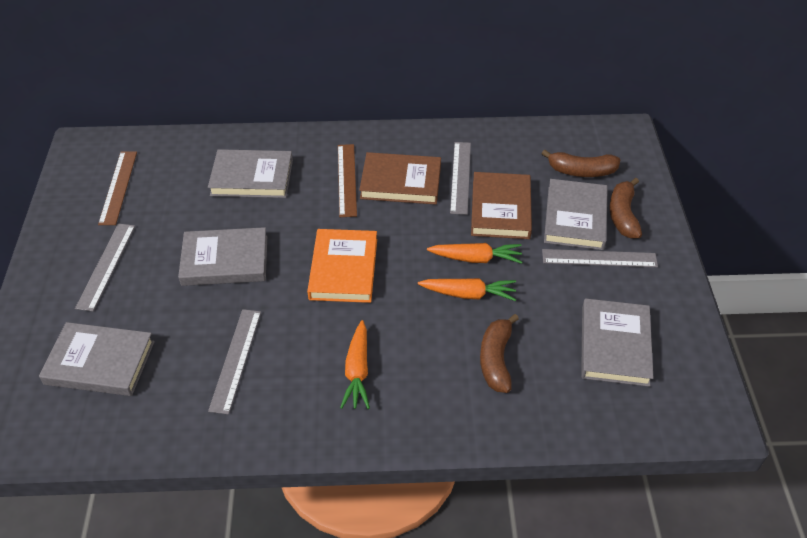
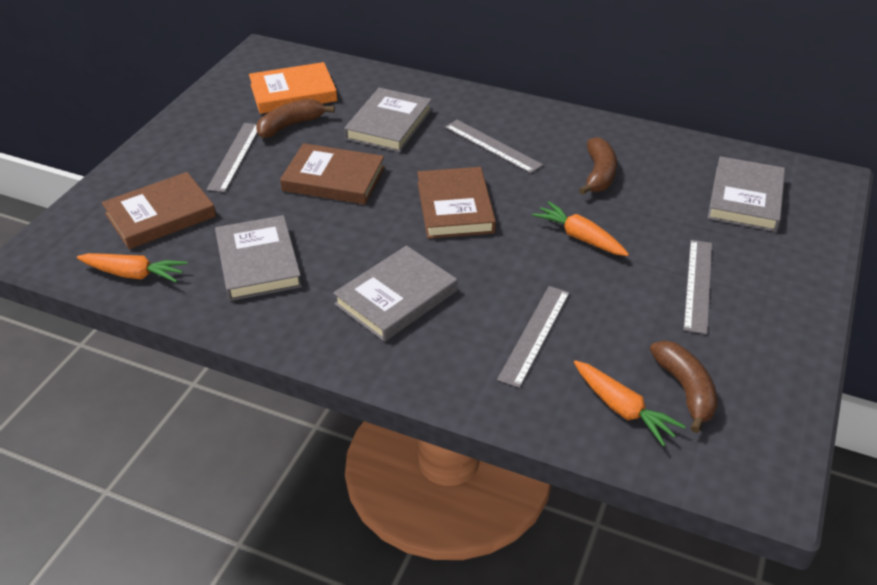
brown book: 2 -> 3
brown ruler: 2 -> 0
grey book: 5 -> 4

